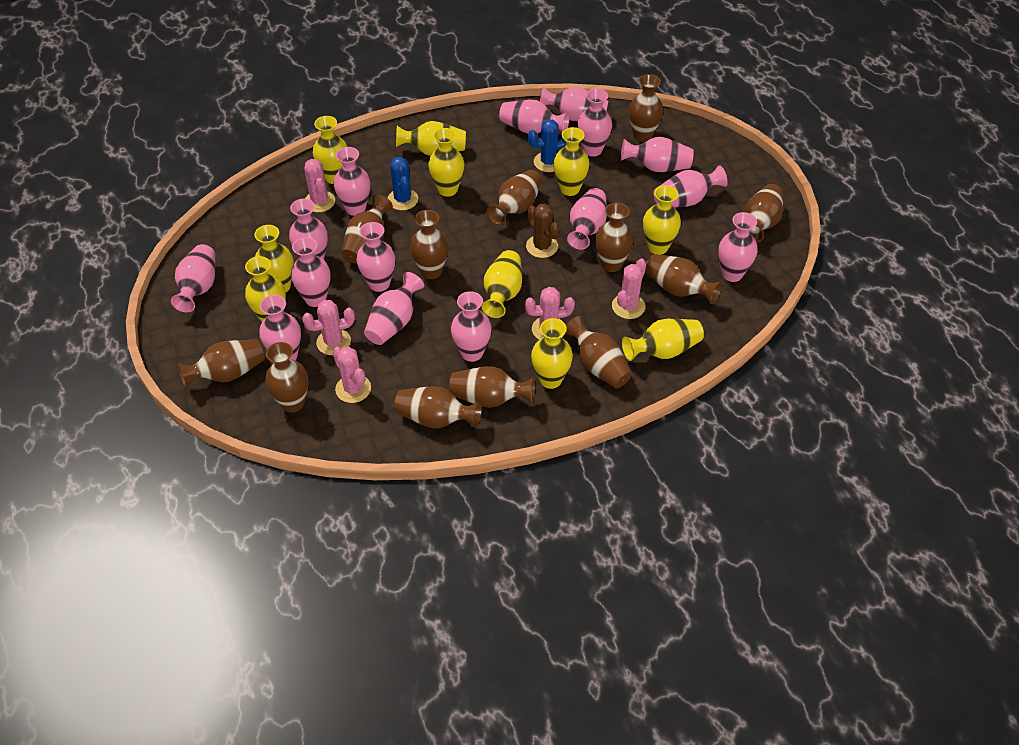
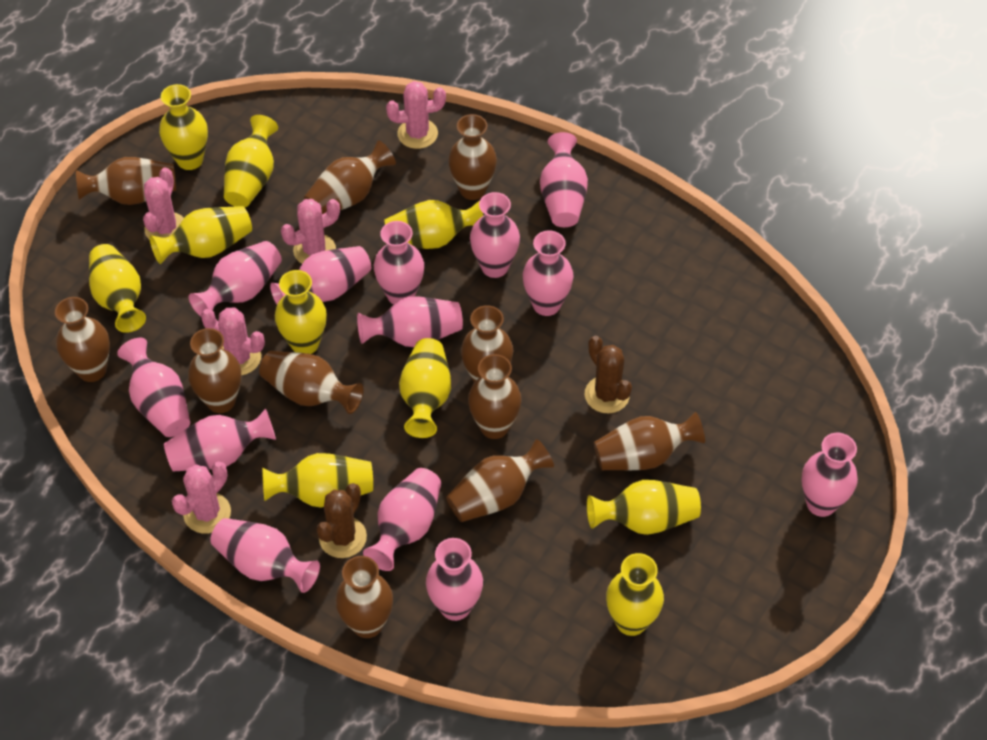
blue cactus: 2 -> 0
brown cactus: 1 -> 2
brown vase: 12 -> 11
pink vase: 15 -> 13

